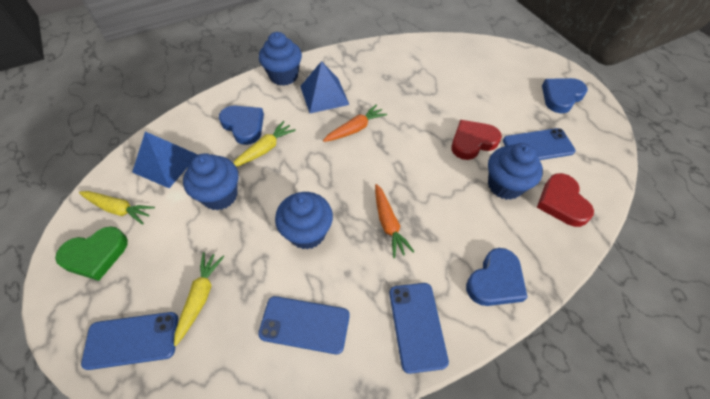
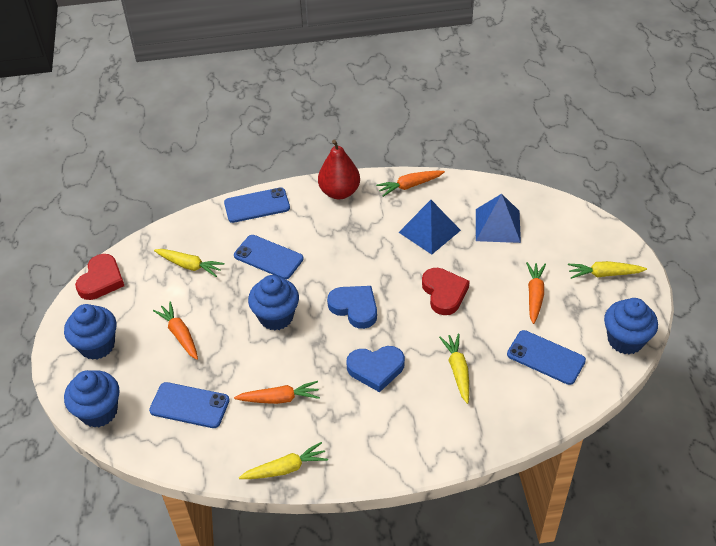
blue heart: 3 -> 2
green heart: 1 -> 0
orange carrot: 2 -> 4
red pear: 0 -> 1
yellow carrot: 3 -> 4

